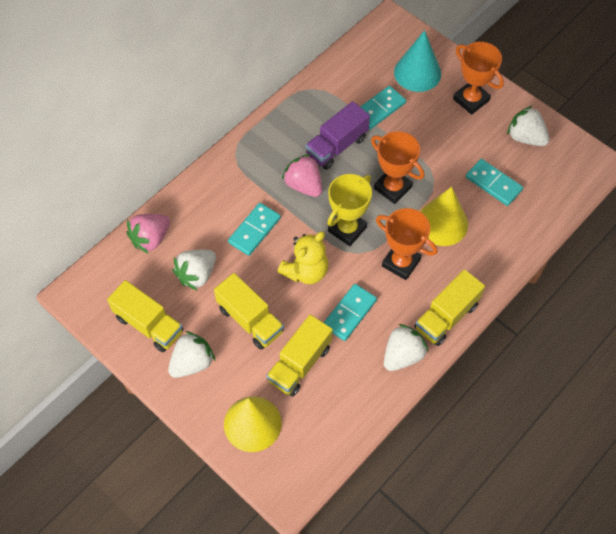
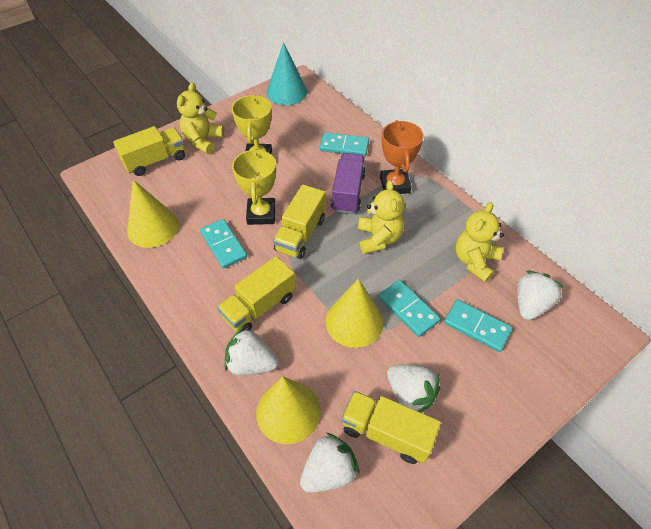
orange trophy: 3 -> 1
pink strawberry: 2 -> 0
yellow cone: 2 -> 3
yellow teddy bear: 1 -> 3
yellow trophy: 1 -> 2

